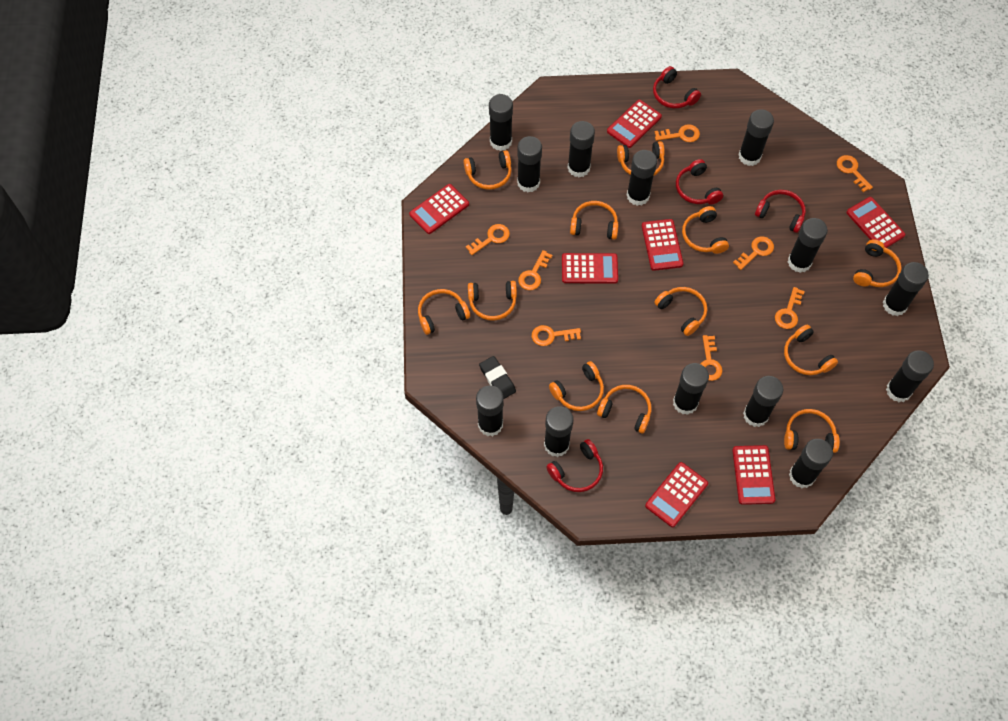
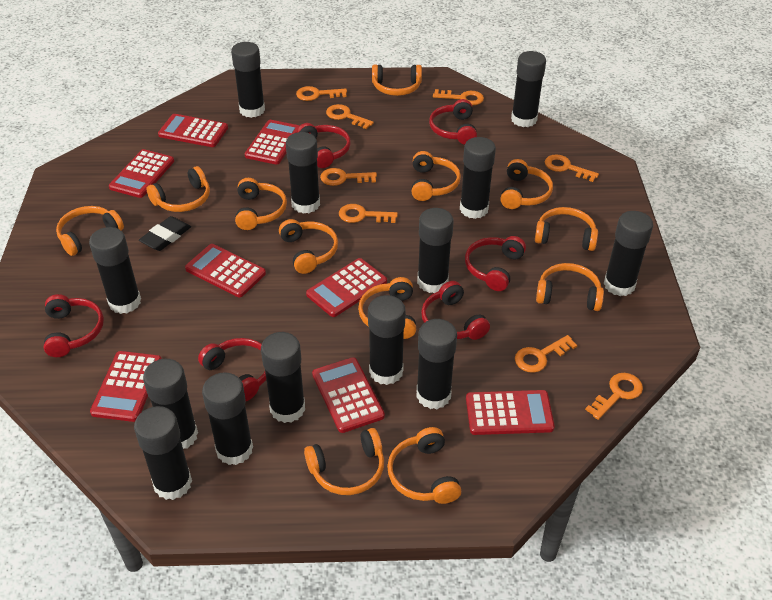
red calculator: 7 -> 8
red headphones: 4 -> 6

